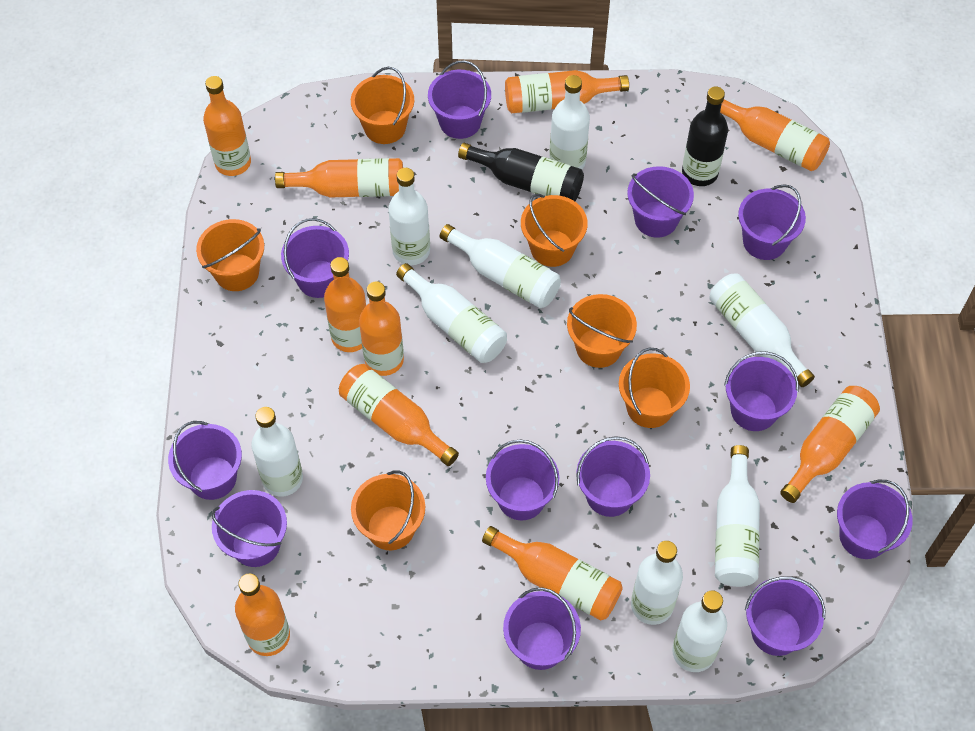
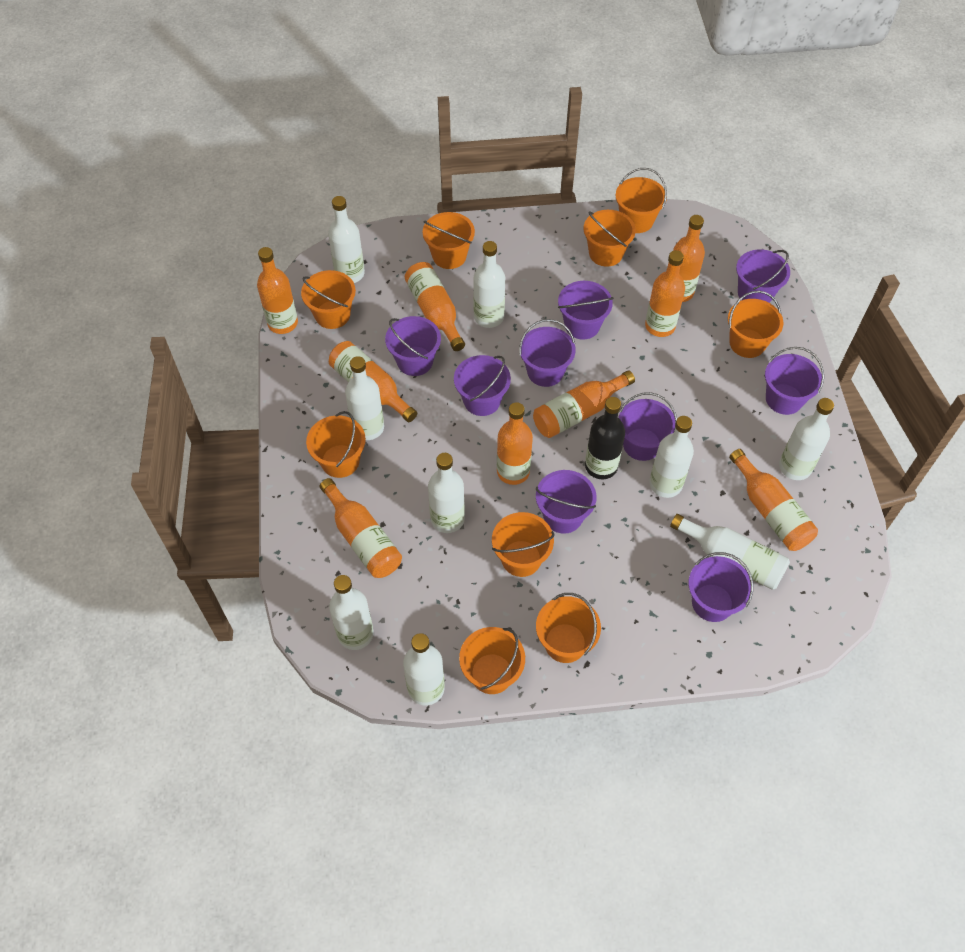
black bottle: 2 -> 1
orange bottle: 10 -> 9
orange bucket: 6 -> 9
purple bucket: 12 -> 9

